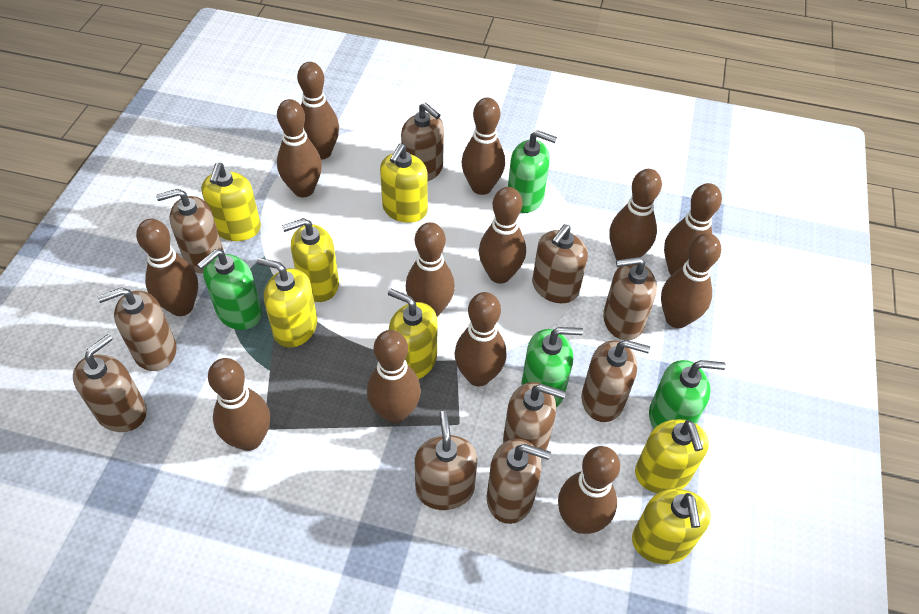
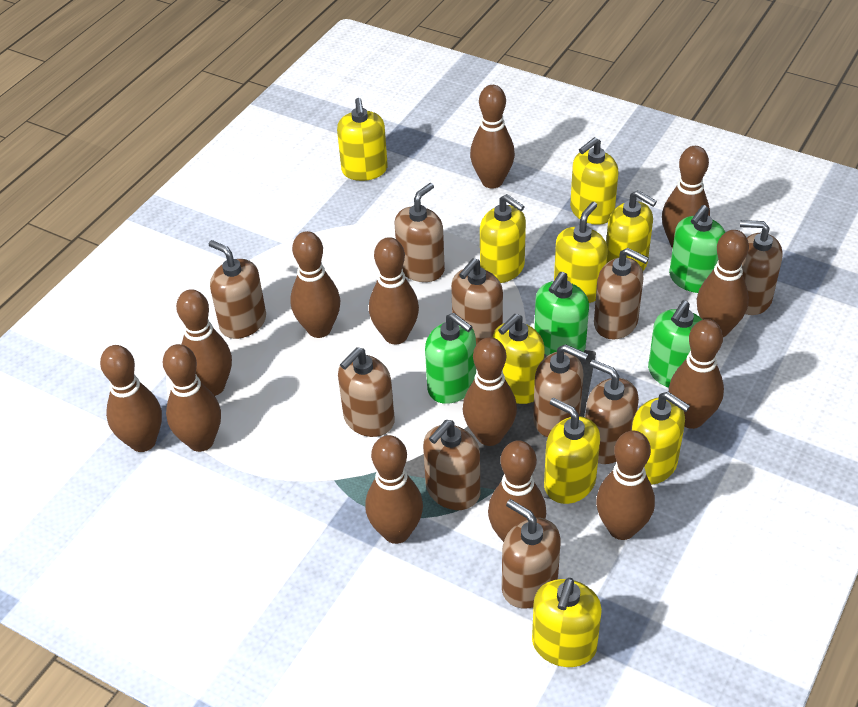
yellow soap dispenser: 7 -> 9

